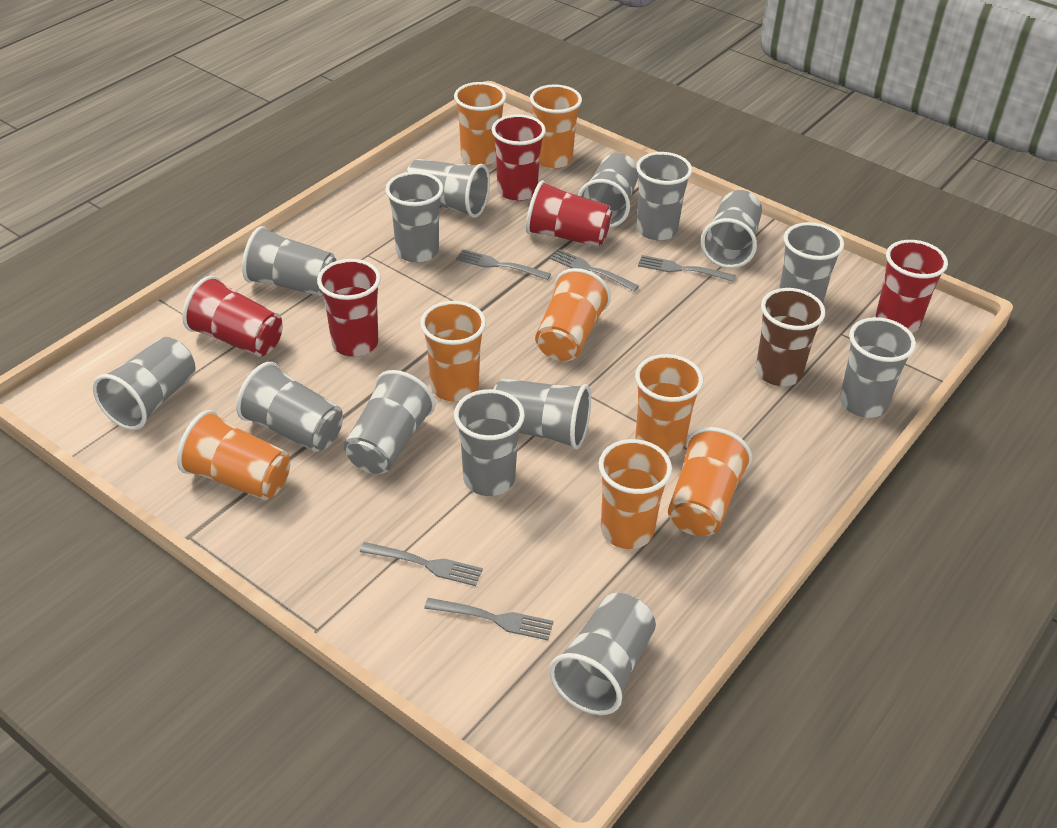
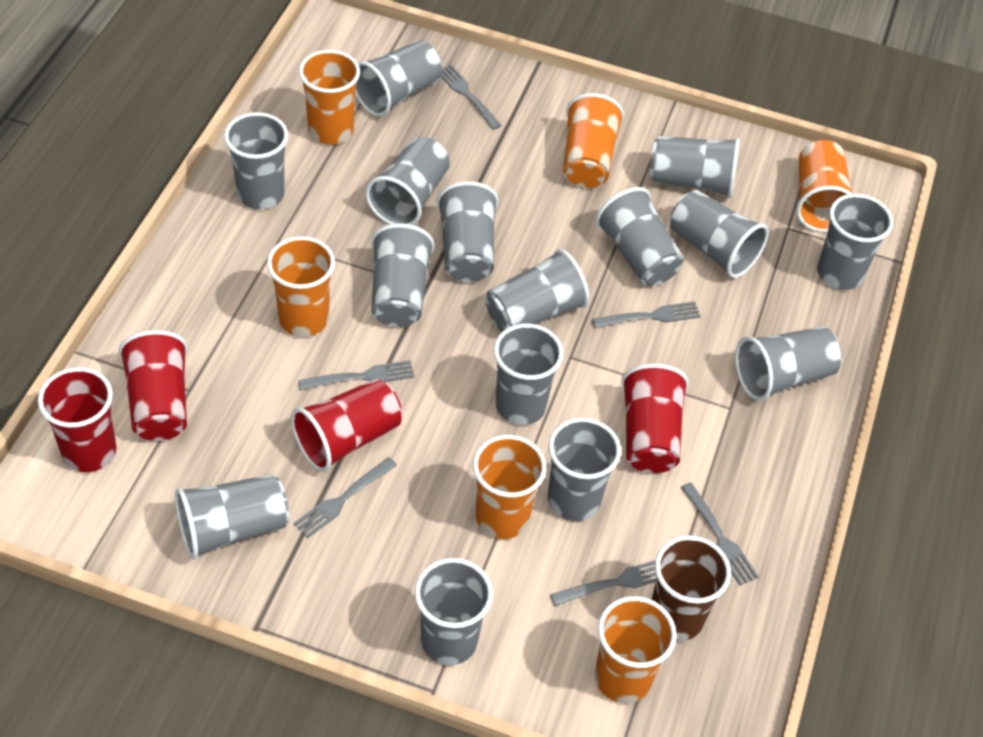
grey cup: 14 -> 15
grey fork: 5 -> 6
orange cup: 8 -> 6
red cup: 5 -> 4

